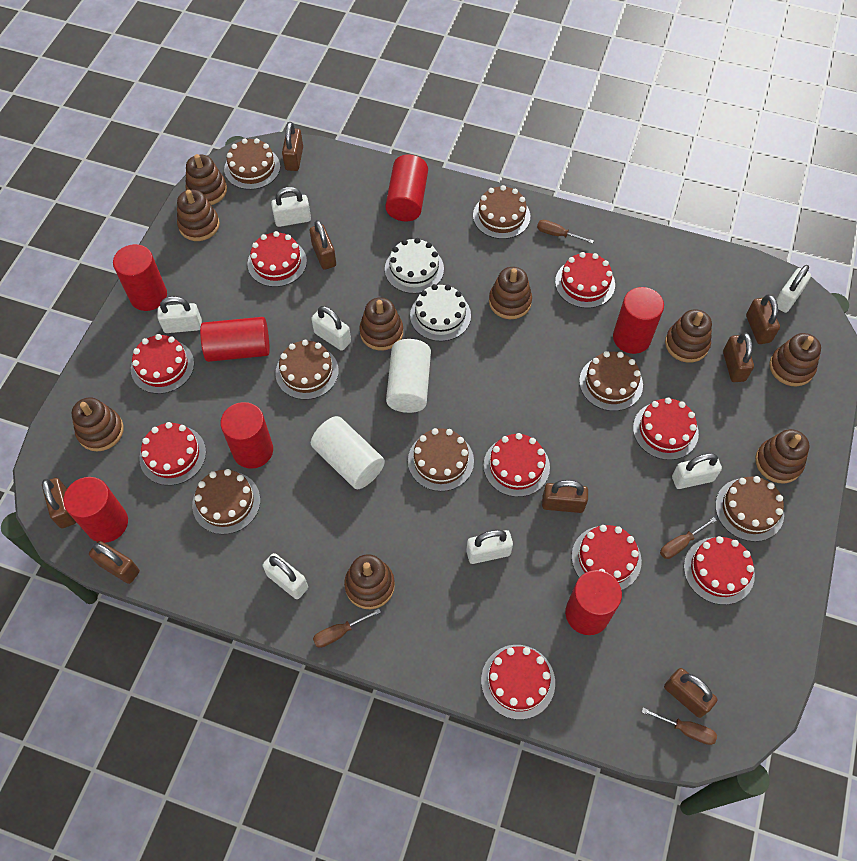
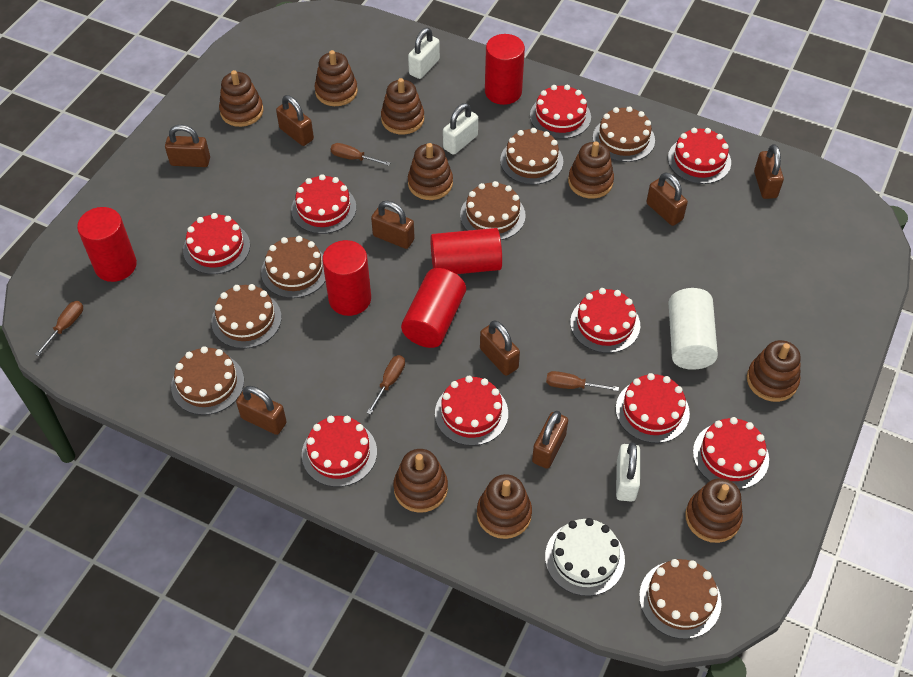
red cylinder: 7 -> 5
white cake: 2 -> 1
white cylinder: 2 -> 1
white padlock: 7 -> 3

